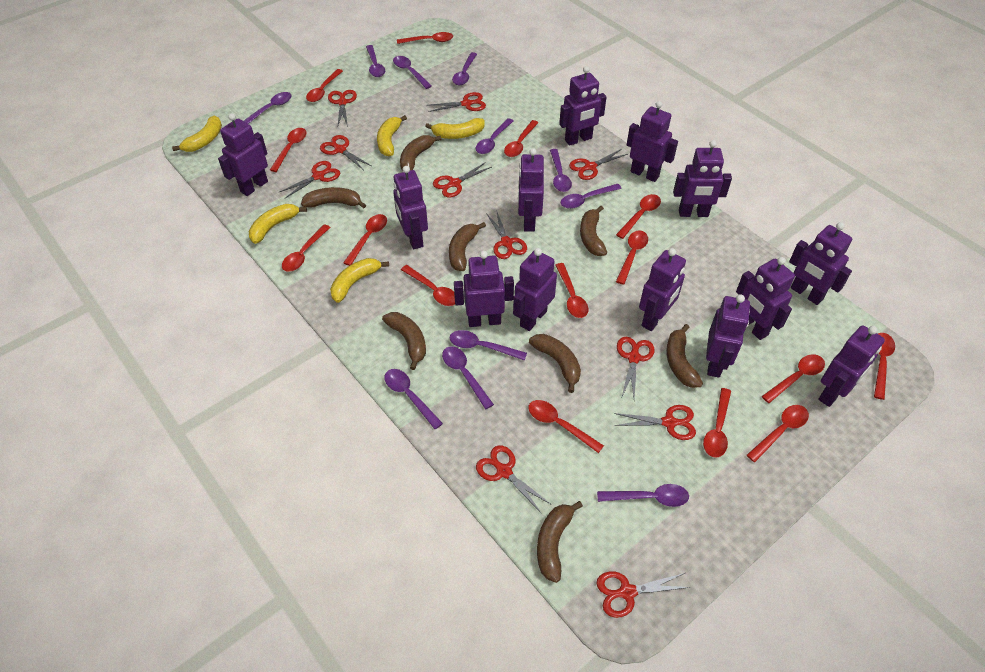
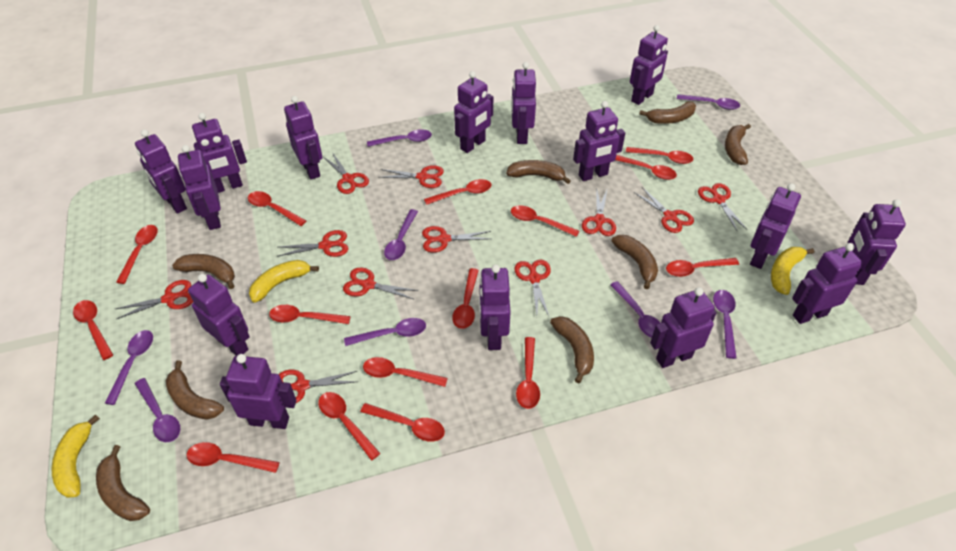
purple robot: 13 -> 15
purple spoon: 11 -> 8
yellow banana: 5 -> 3

